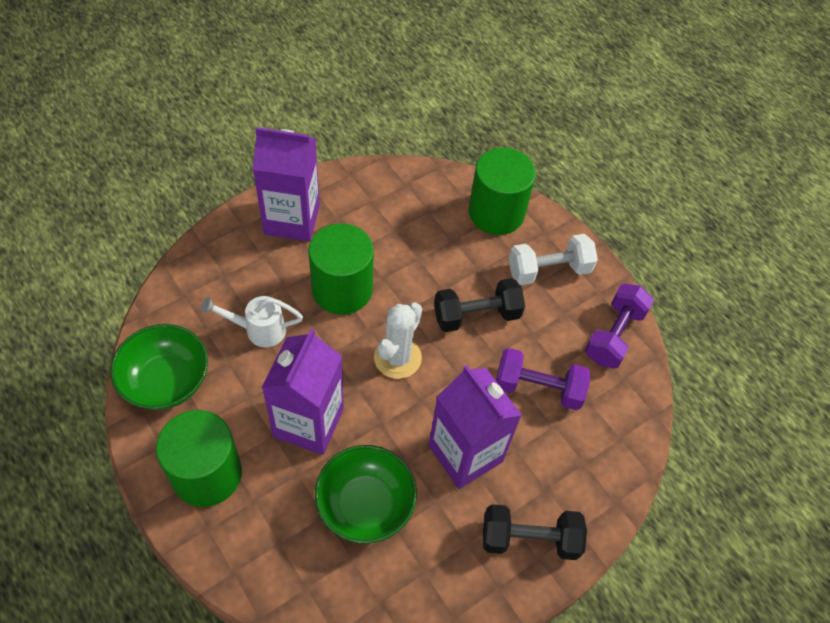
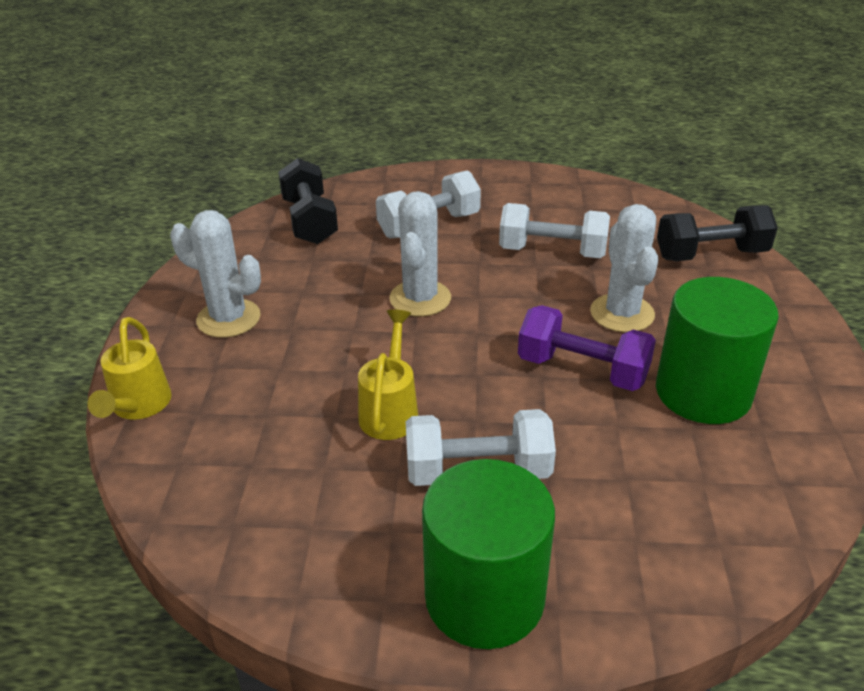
green bowl: 2 -> 0
green cylinder: 3 -> 2
purple carton: 3 -> 0
purple dumbbell: 2 -> 1
white cactus: 1 -> 3
white dumbbell: 1 -> 3
white watering can: 1 -> 0
yellow watering can: 0 -> 2

